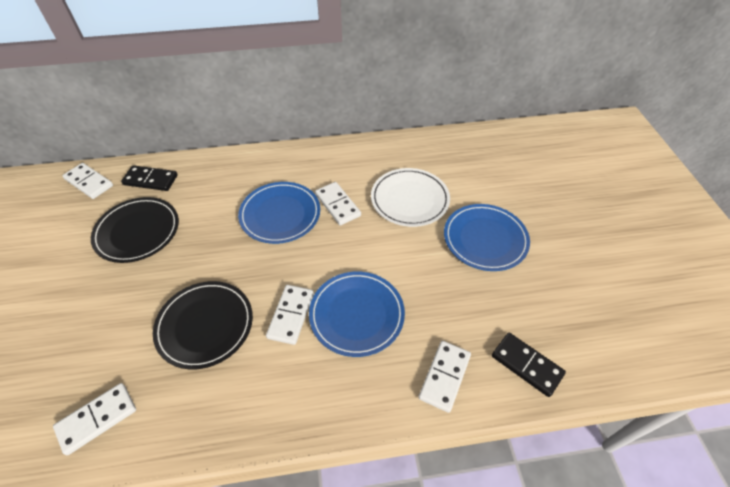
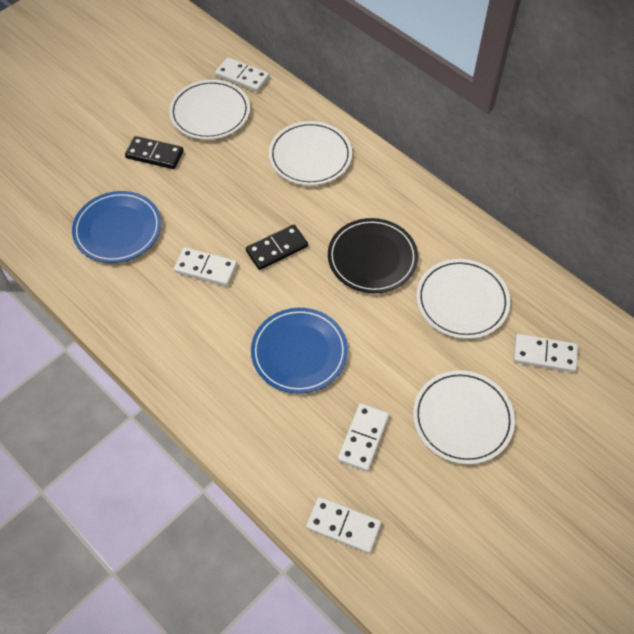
black plate: 2 -> 1
blue plate: 3 -> 2
white plate: 1 -> 4

